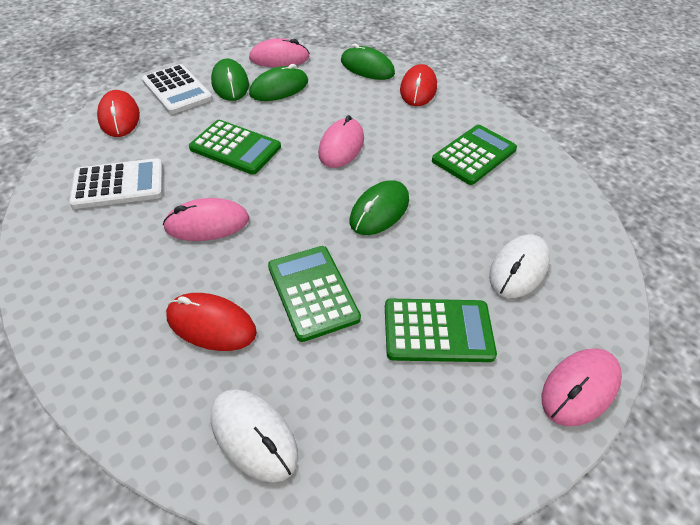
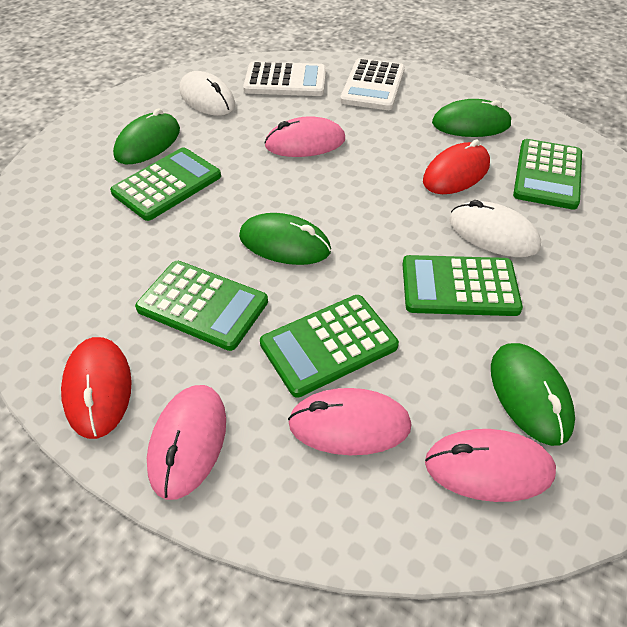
green calculator: 4 -> 5
red mouse: 3 -> 2

